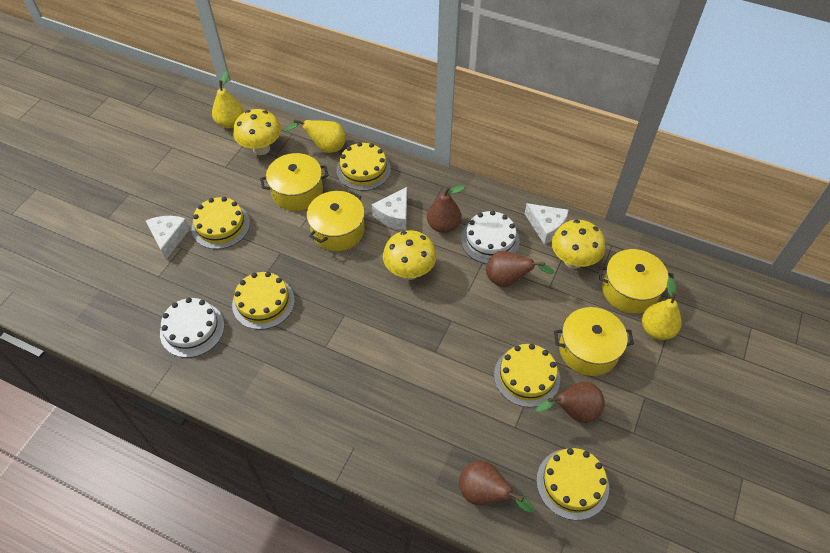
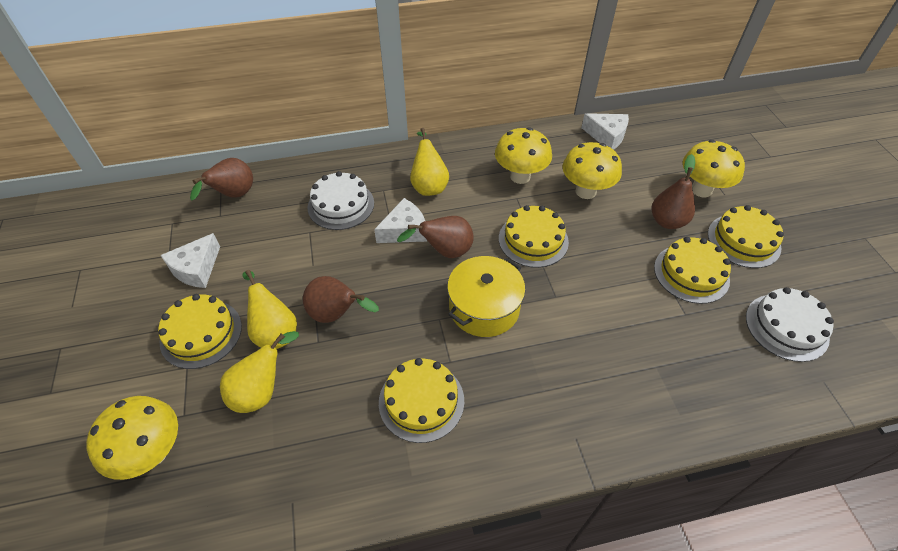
yellow mushroom: 3 -> 4
yellow pot: 4 -> 1

